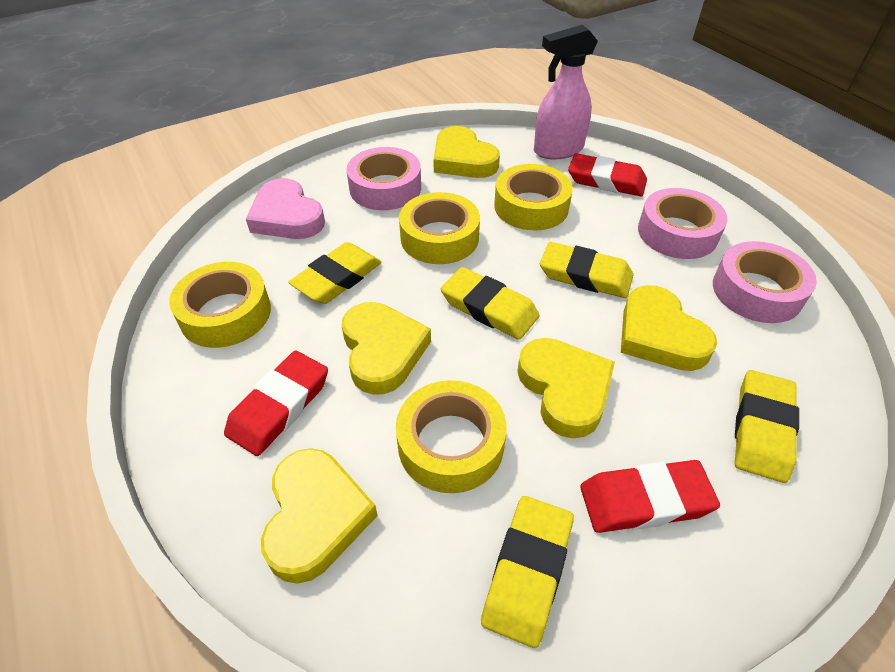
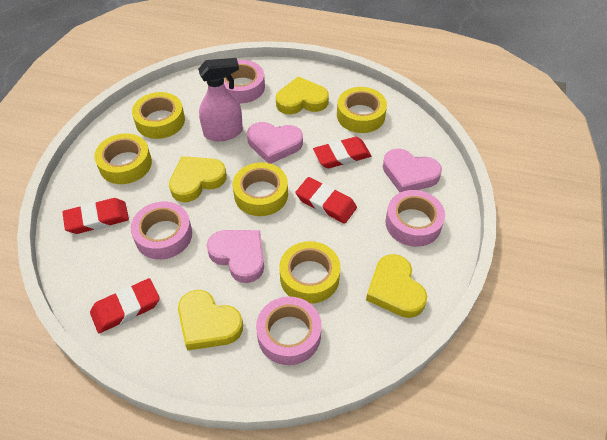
pink heart: 1 -> 3
pink tape: 3 -> 4
red eraser: 3 -> 4
yellow eraser: 5 -> 0
yellow heart: 5 -> 4
yellow tape: 4 -> 5

